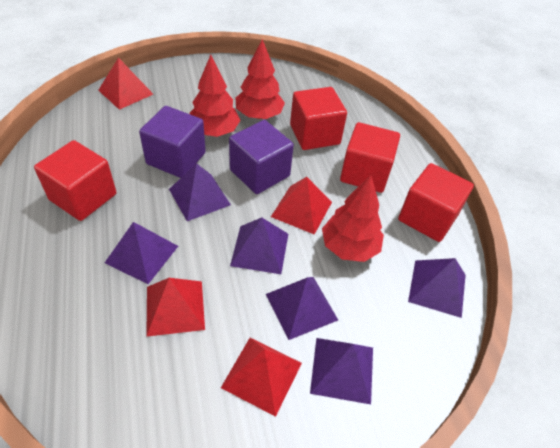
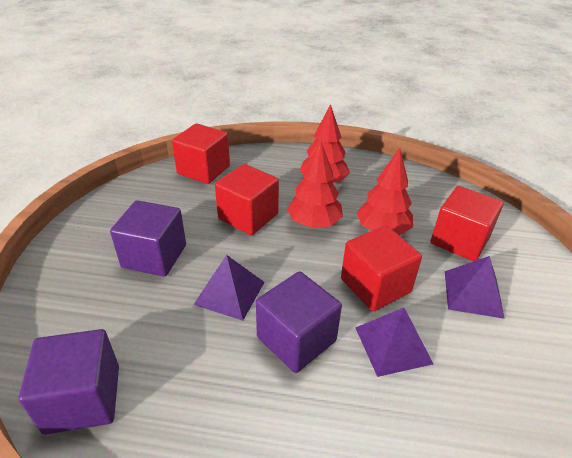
purple cube: 2 -> 3
purple pyramid: 6 -> 3
red pyramid: 4 -> 0

